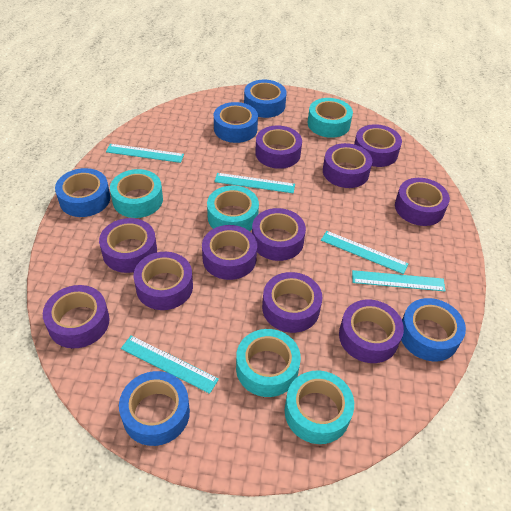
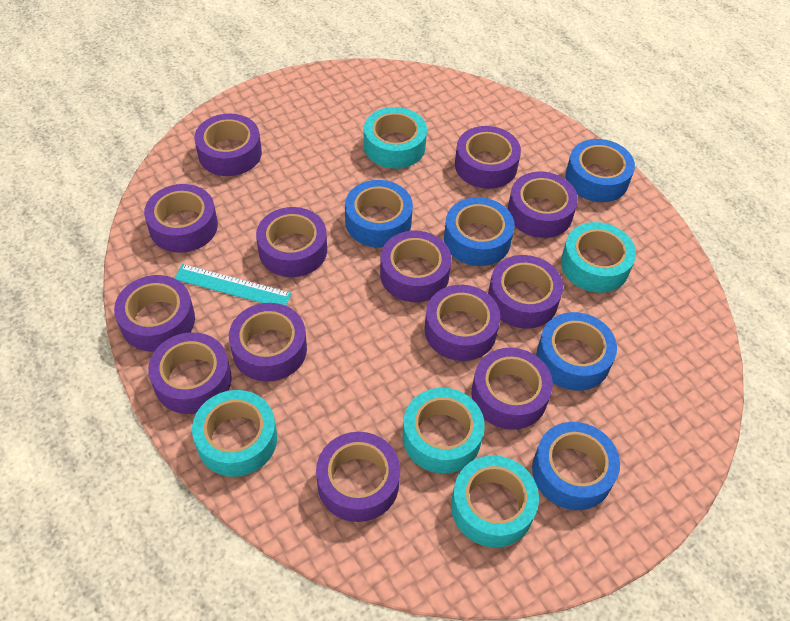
purple tape: 11 -> 13
turquoise ruler: 5 -> 1

